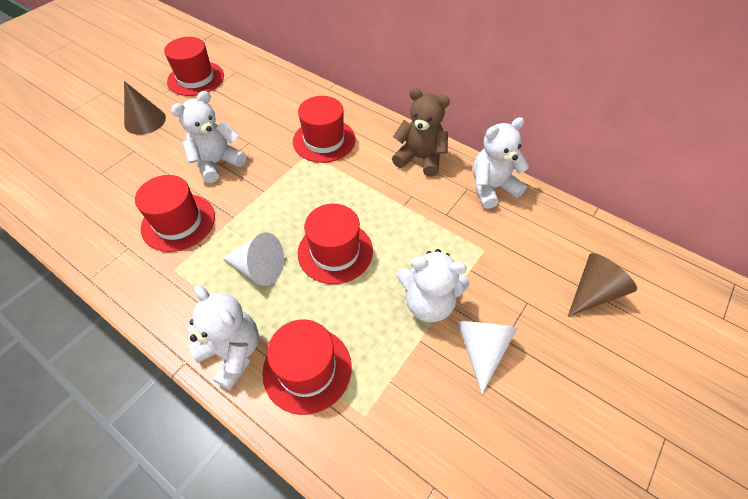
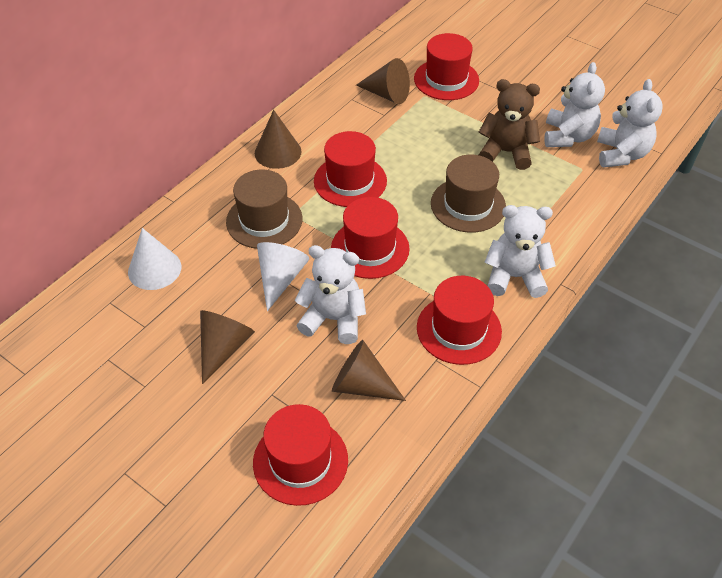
brown cone: 2 -> 4
brown hat: 0 -> 2

